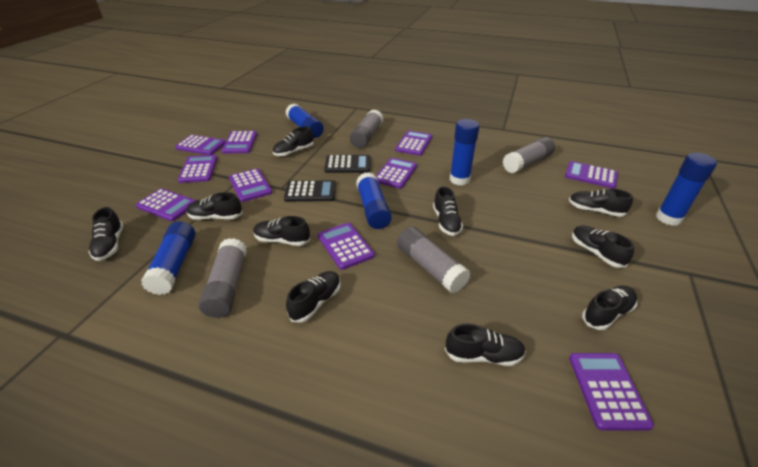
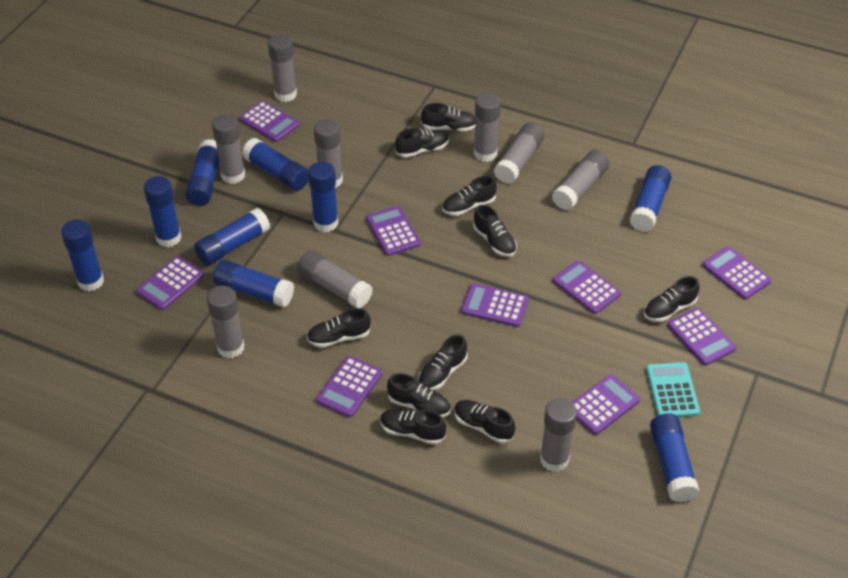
black calculator: 2 -> 0
blue glue stick: 5 -> 9
grey glue stick: 4 -> 9
purple calculator: 10 -> 9
turquoise calculator: 0 -> 1

